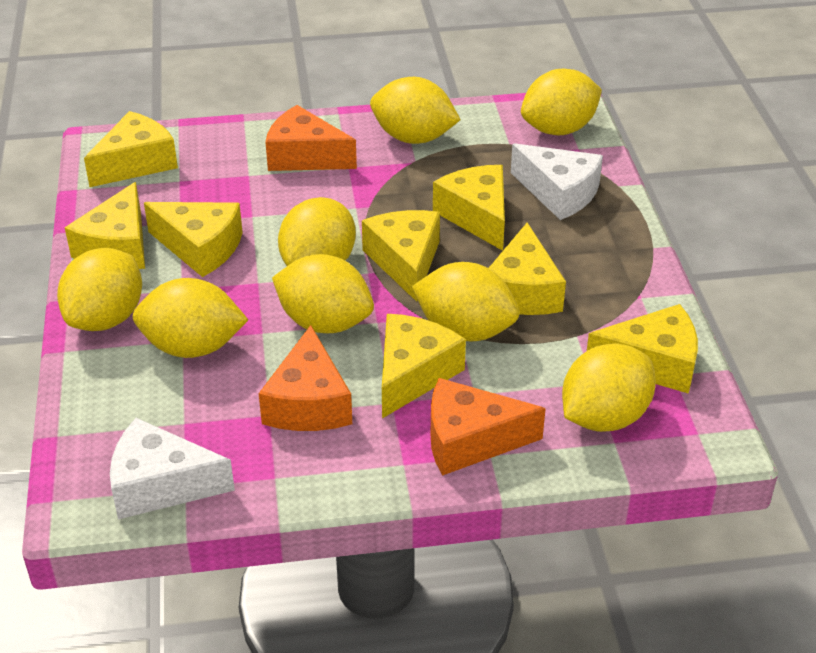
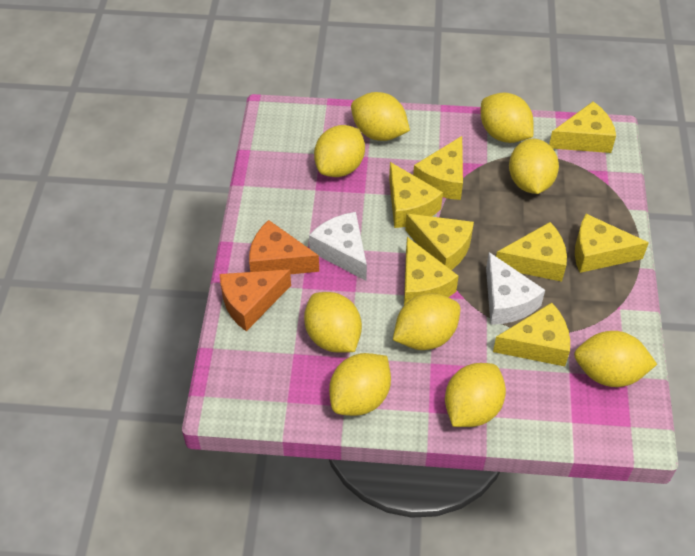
orange cheese: 3 -> 2
yellow lemon: 8 -> 9

